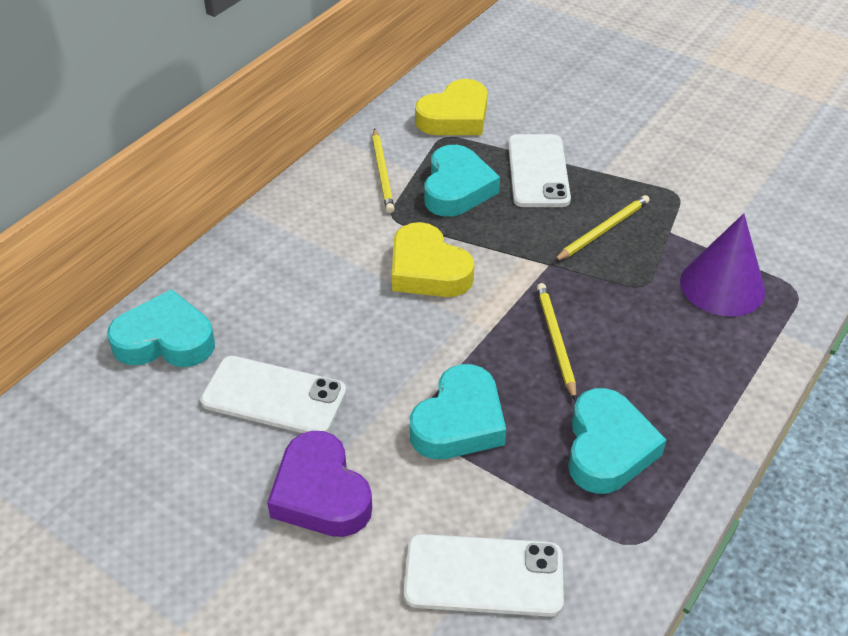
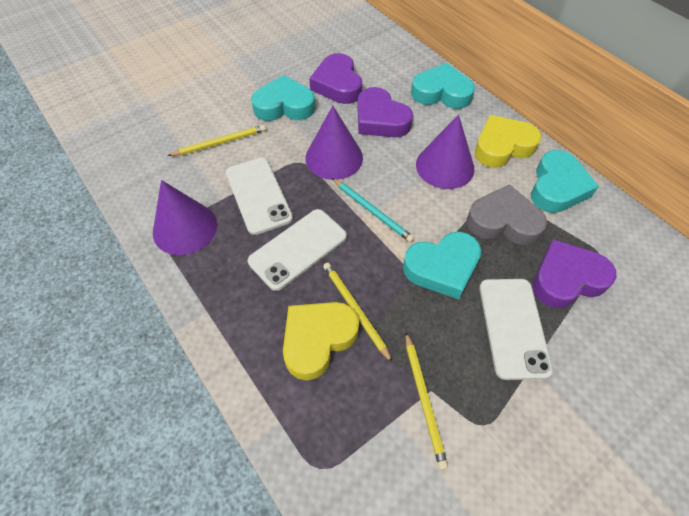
grey heart: 0 -> 1
purple cone: 1 -> 3
purple heart: 1 -> 3
turquoise pencil: 0 -> 1

